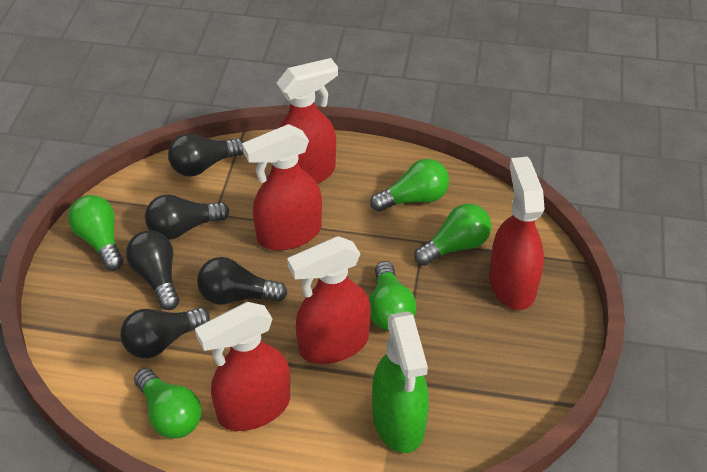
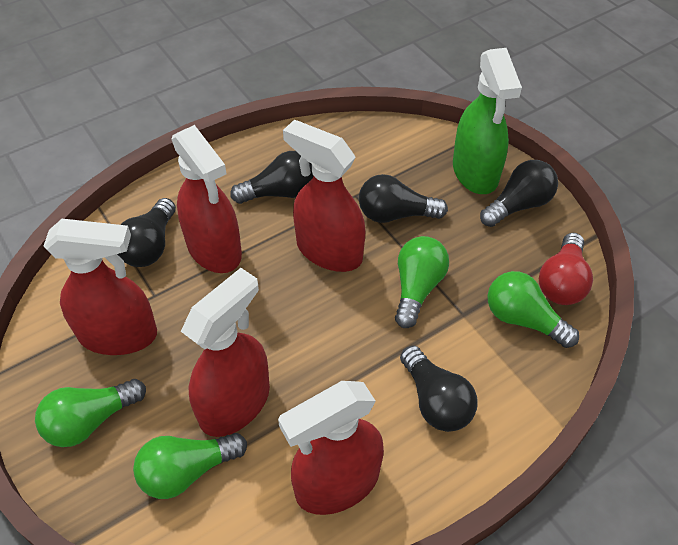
green light bulb: 5 -> 4
red light bulb: 0 -> 1

